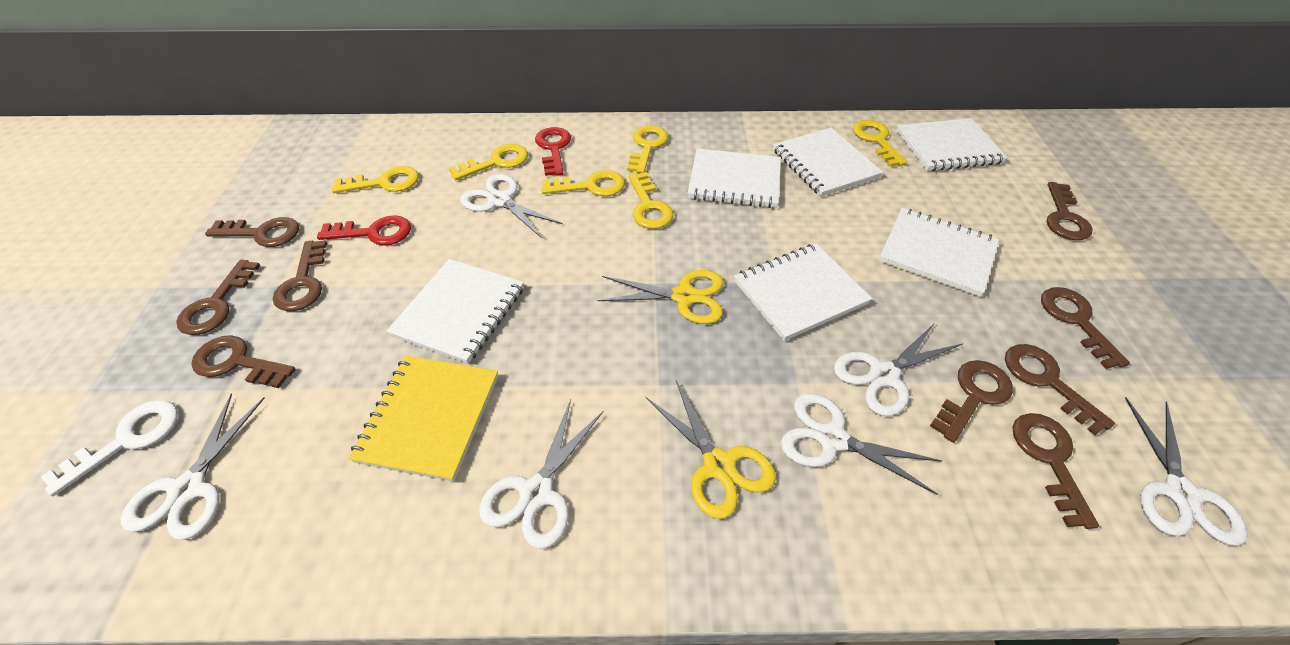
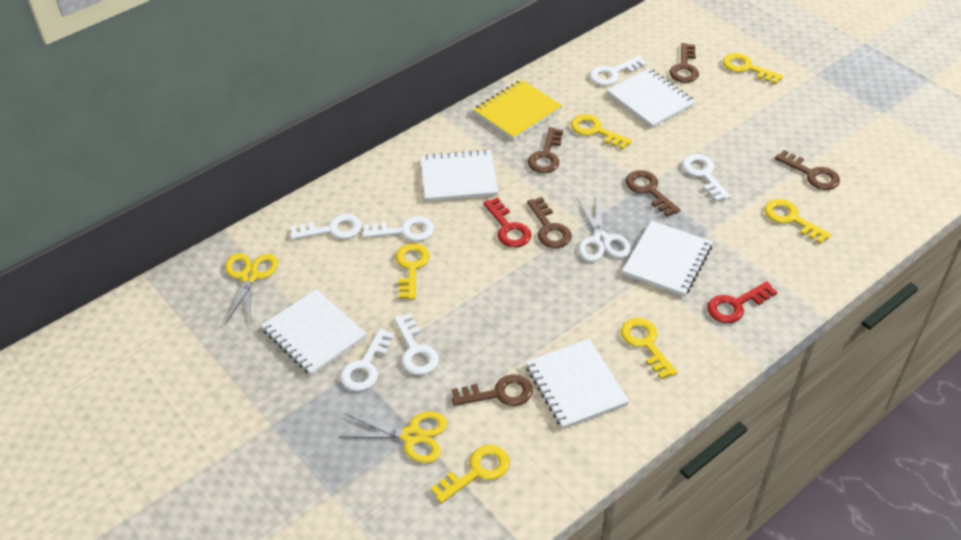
brown key: 9 -> 6
white key: 1 -> 6
white notebook: 6 -> 5
white scissors: 6 -> 1

